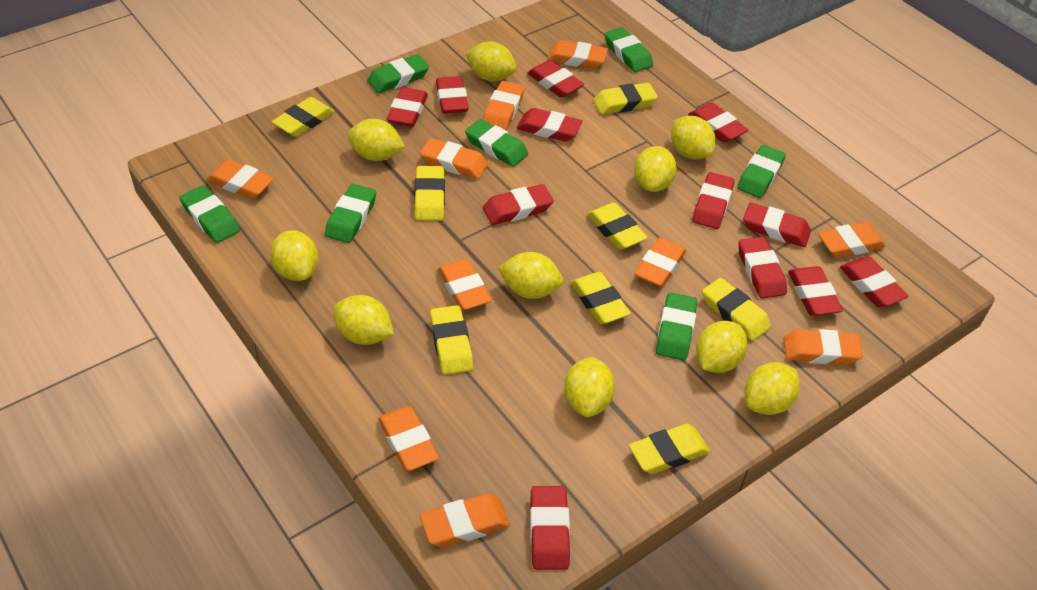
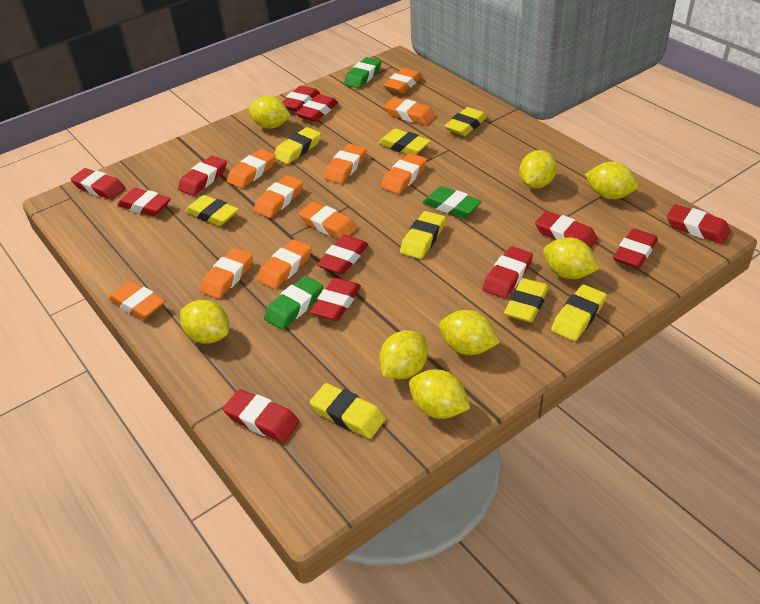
green eraser: 7 -> 3
yellow lemon: 10 -> 8

